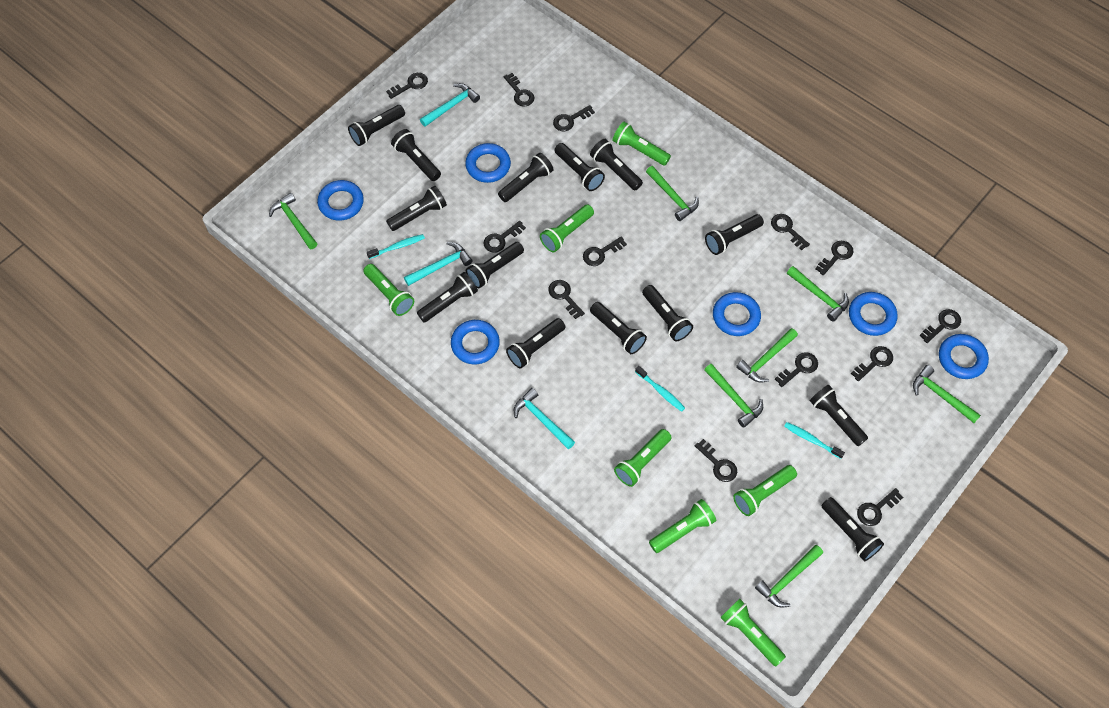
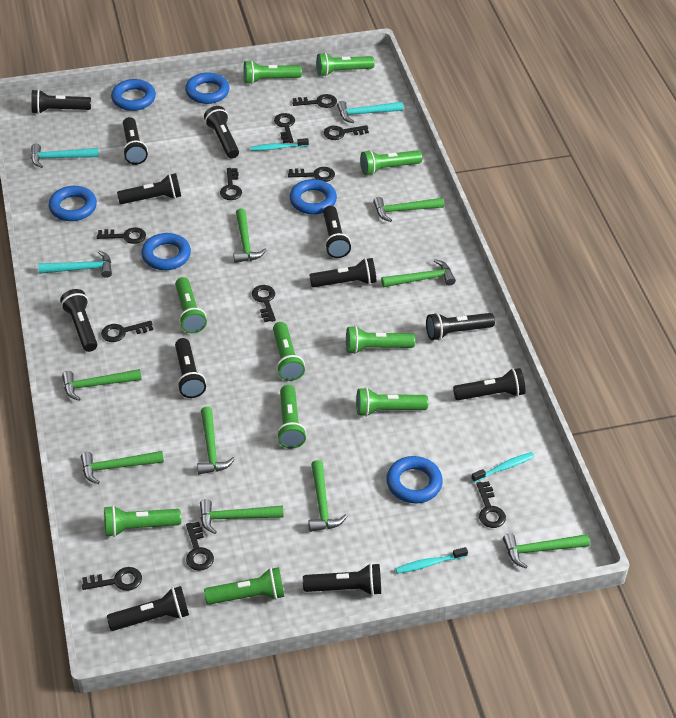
black flashlight: 14 -> 12
black key: 13 -> 11
green flashlight: 7 -> 10
green hammer: 7 -> 9

